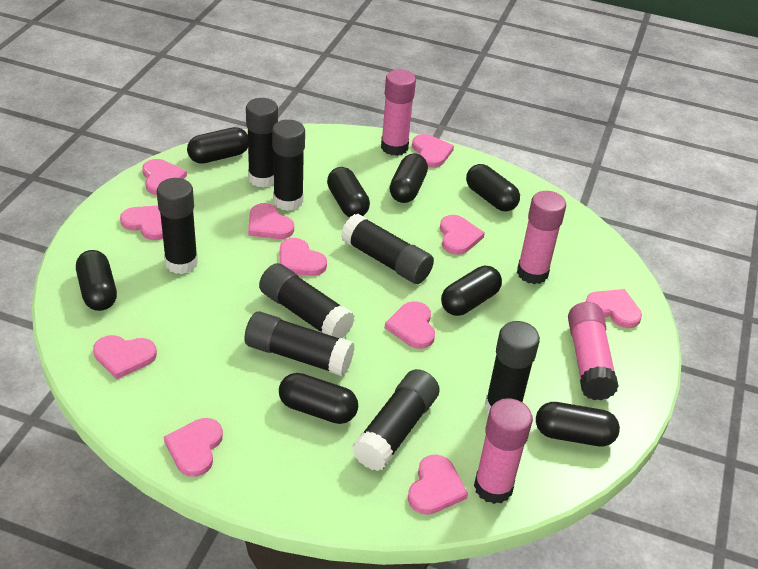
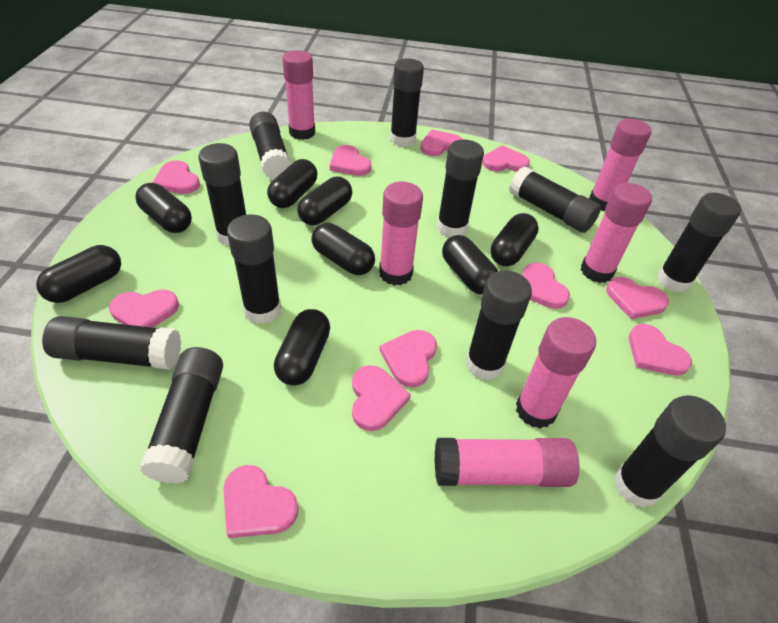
black glue stick: 8 -> 11
pink glue stick: 4 -> 6

